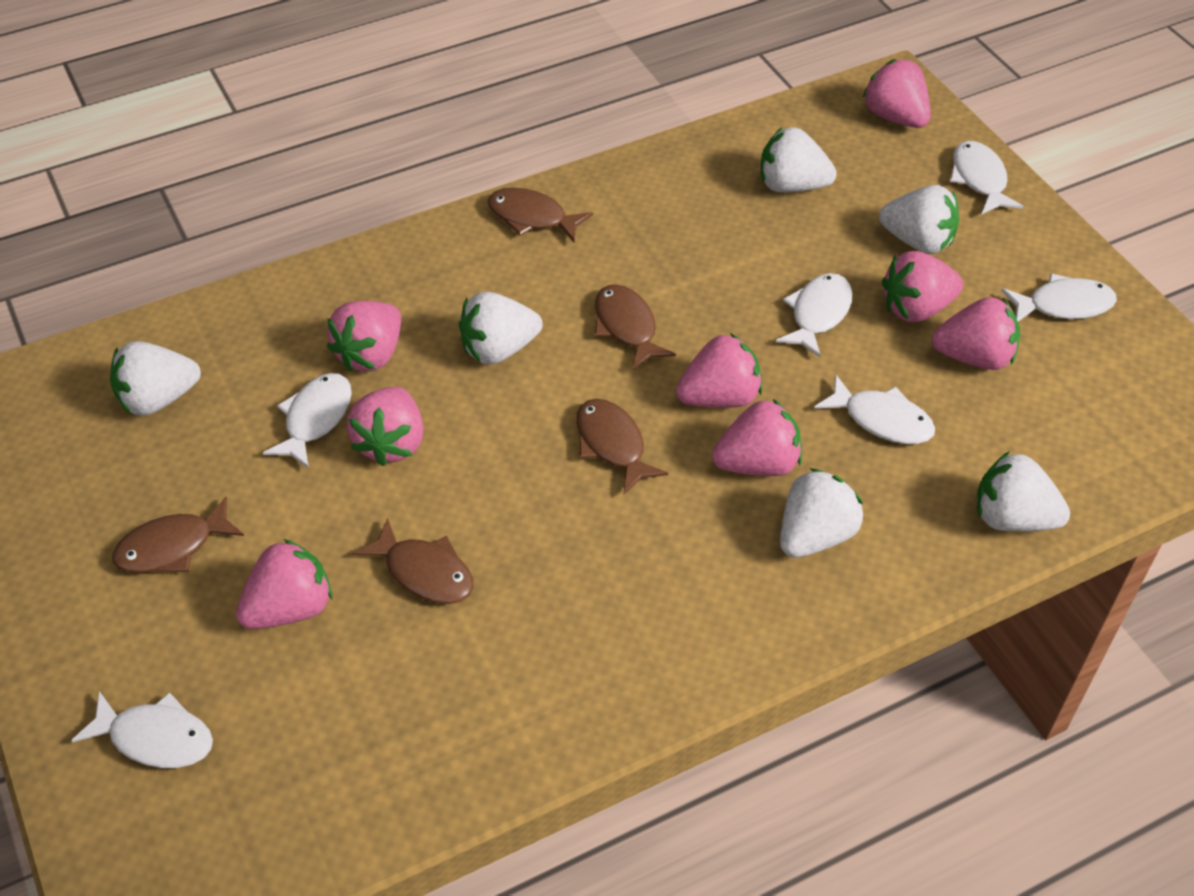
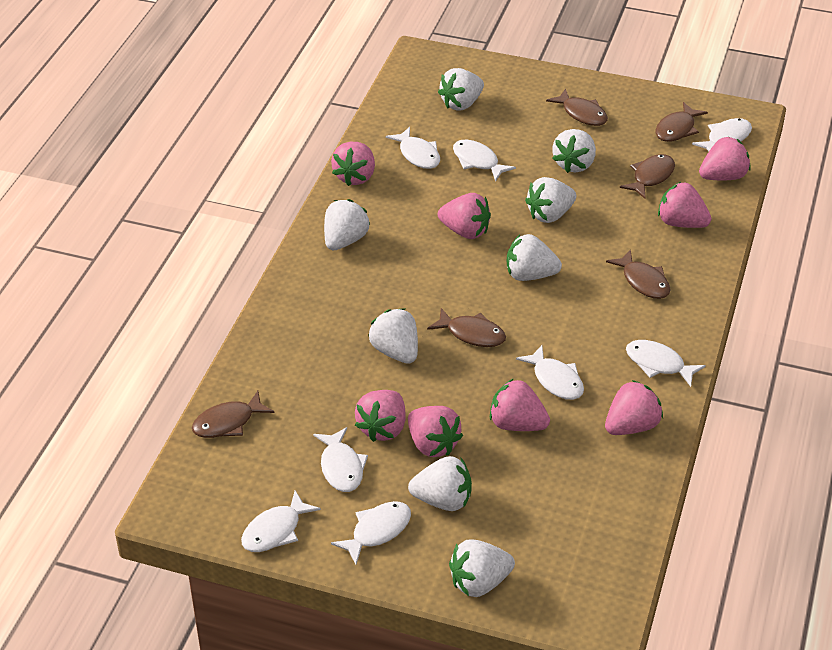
brown fish: 5 -> 6
white fish: 6 -> 8
white strawberry: 6 -> 8

